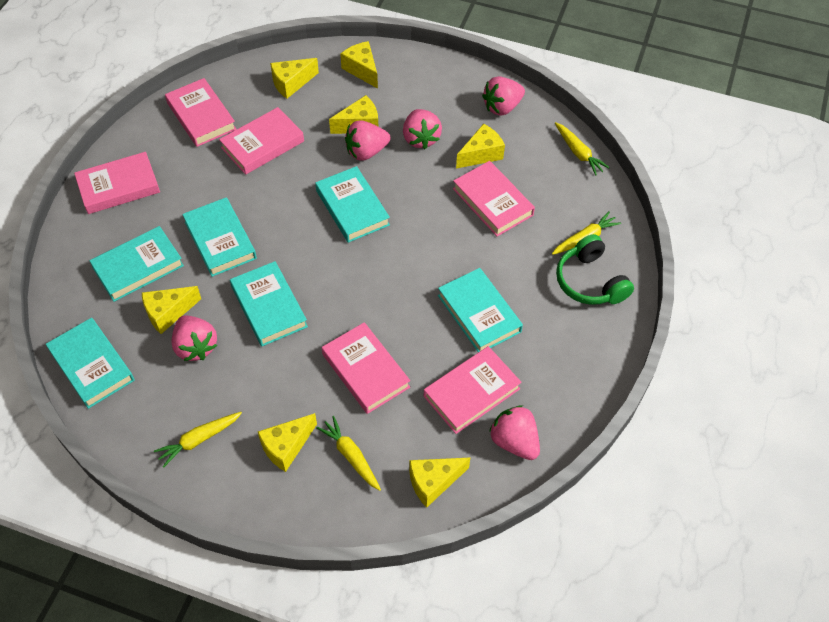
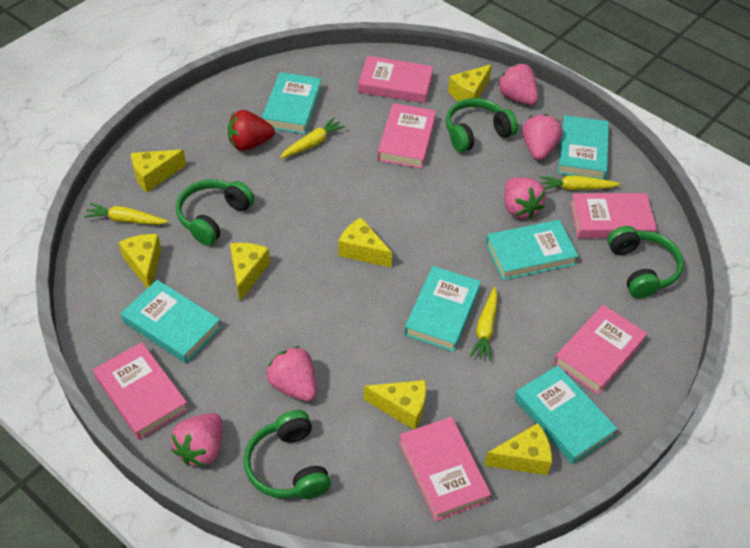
green headphones: 1 -> 4
red strawberry: 0 -> 1

